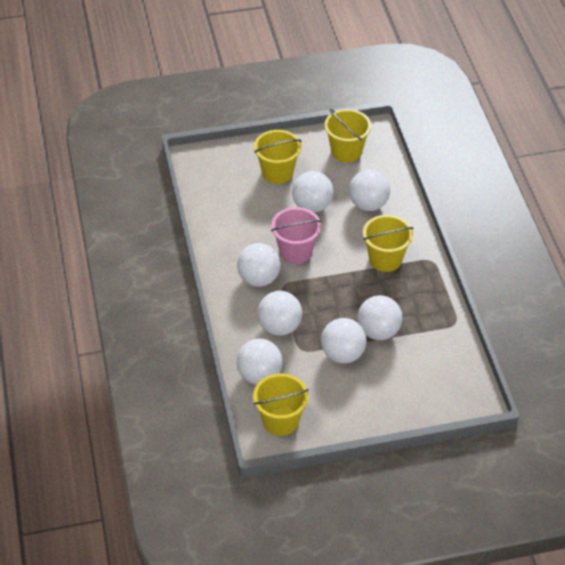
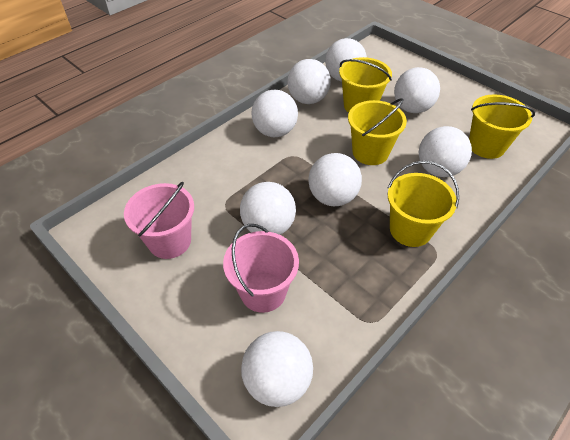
pink bucket: 1 -> 2
white ball: 7 -> 8

